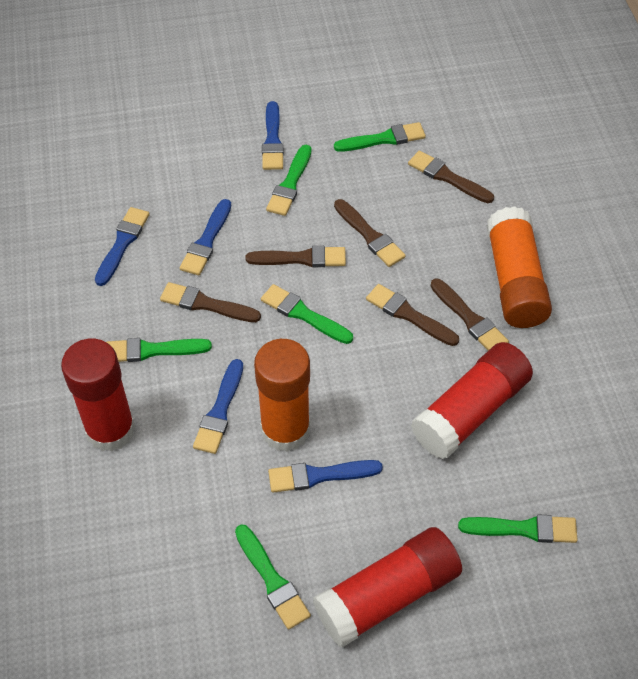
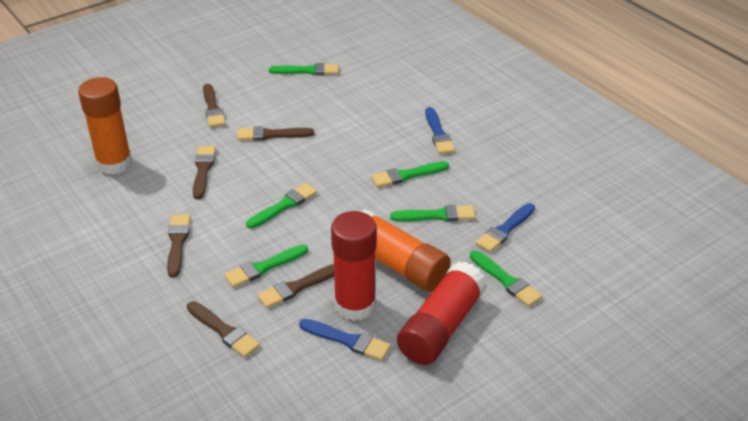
blue brush: 5 -> 3
red glue stick: 3 -> 2

